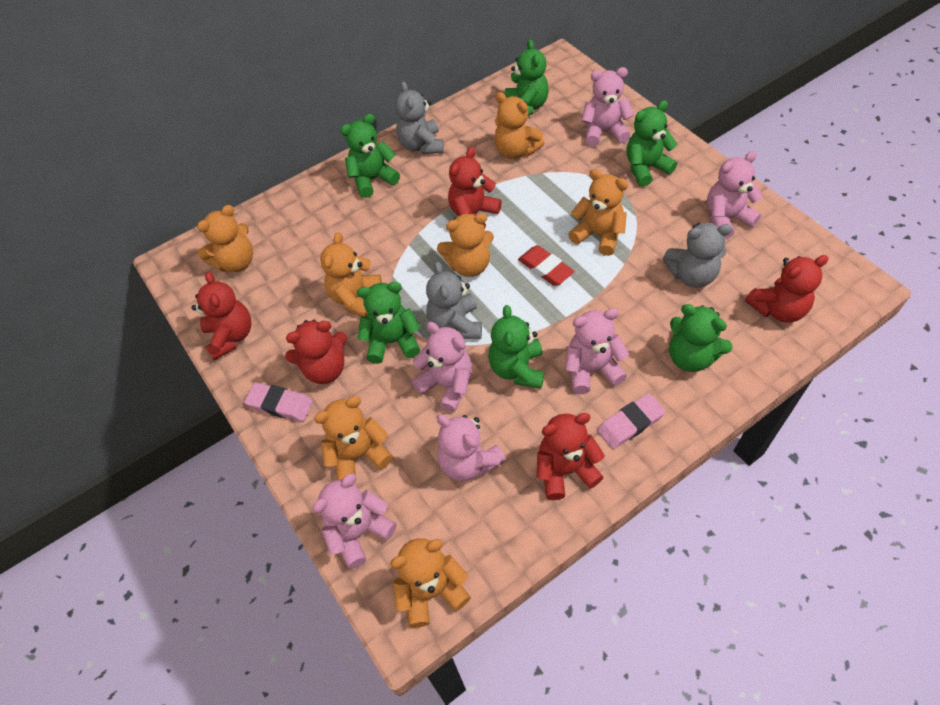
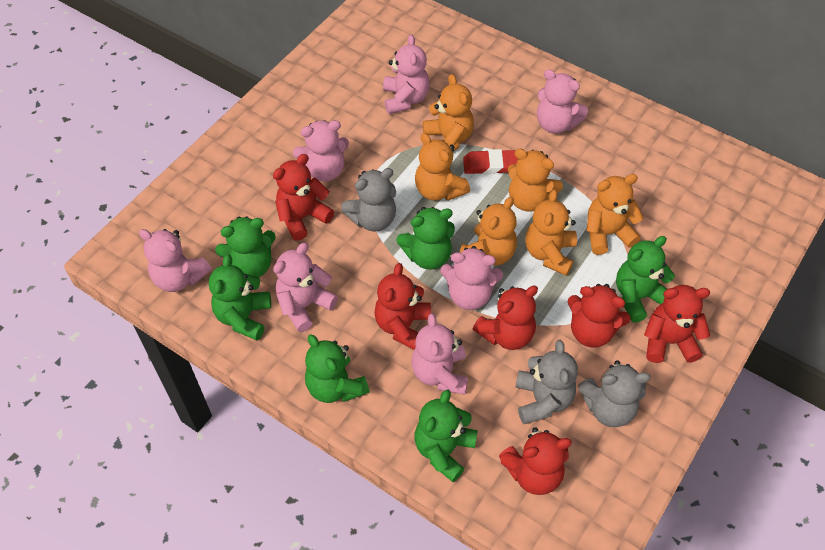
orange teddy bear: 7 -> 6
pink eraser: 2 -> 0
pink teddy bear: 6 -> 7
red teddy bear: 5 -> 6

